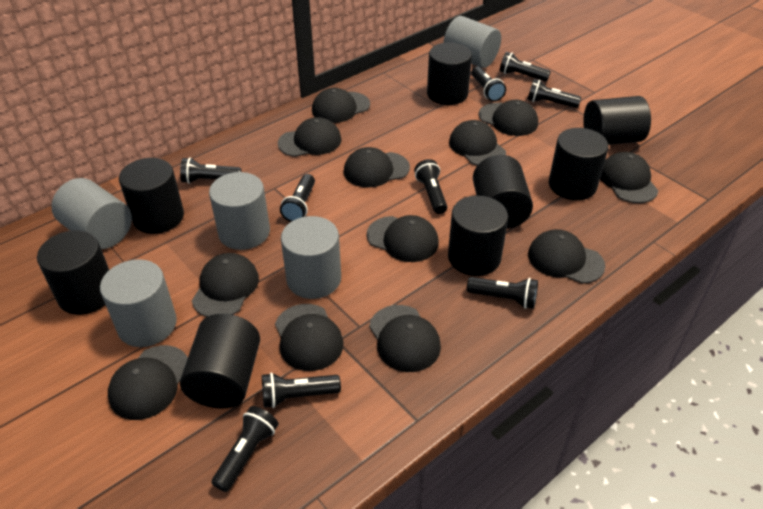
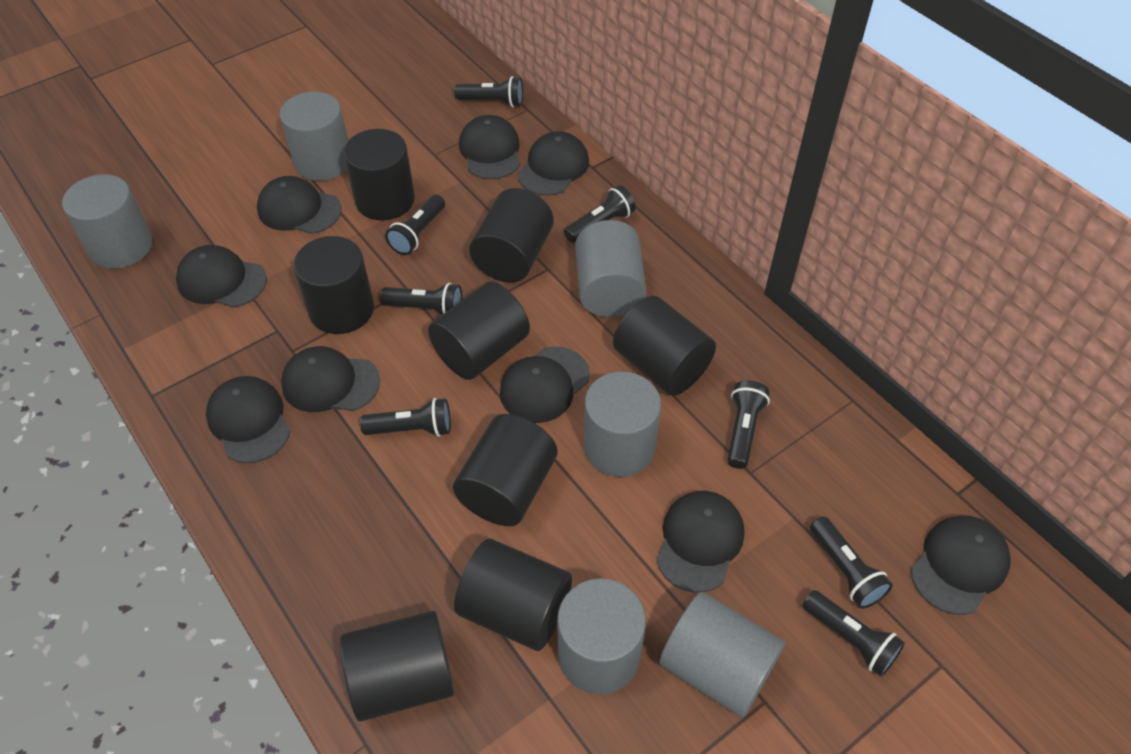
black cap: 12 -> 9
black flashlight: 9 -> 8
grey cylinder: 5 -> 6

